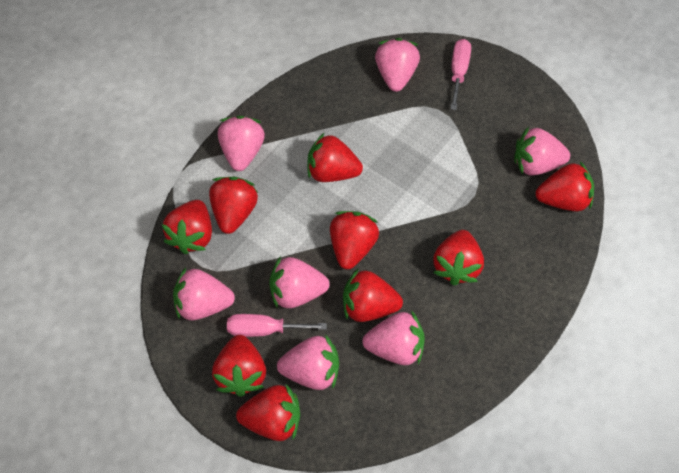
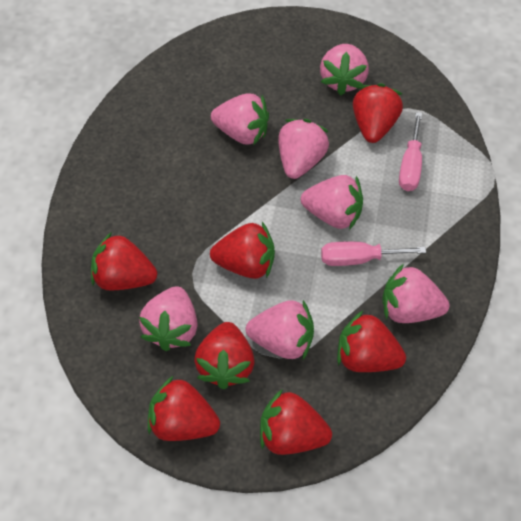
red strawberry: 9 -> 7

